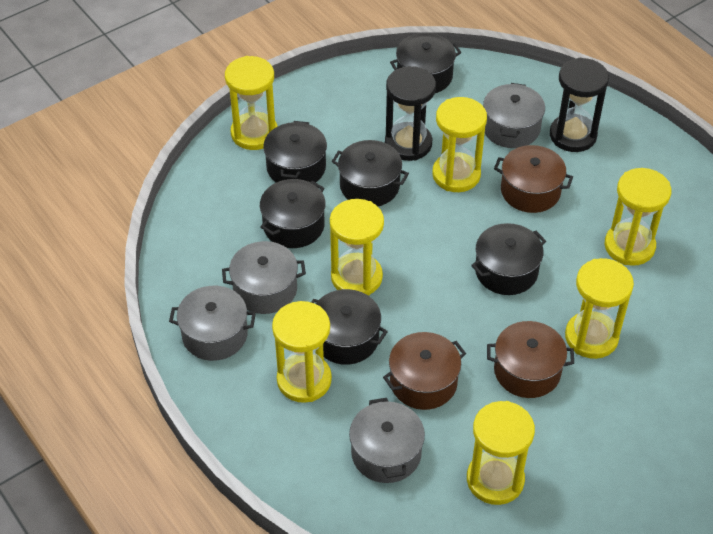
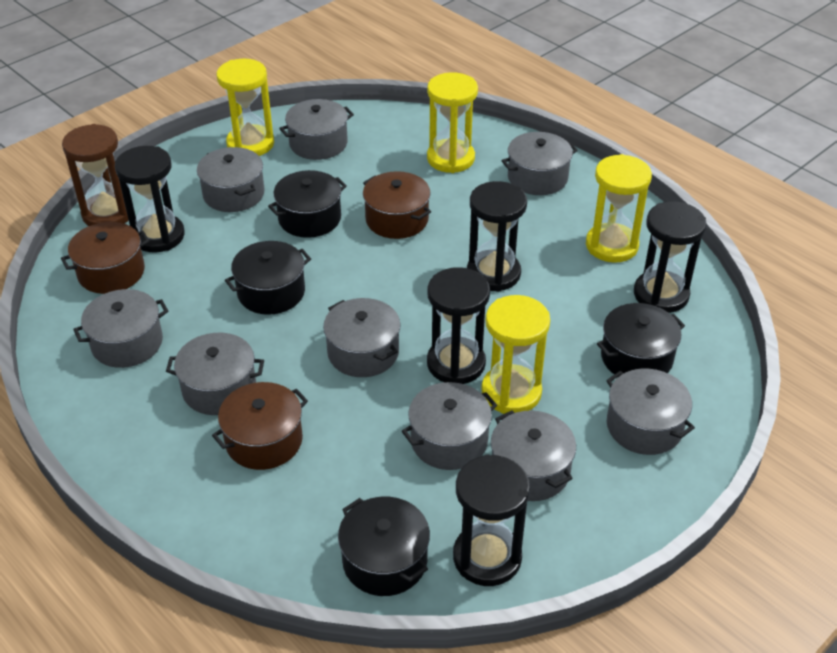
black hourglass: 2 -> 5
black pot: 6 -> 4
brown hourglass: 0 -> 1
grey pot: 4 -> 9
yellow hourglass: 7 -> 4

